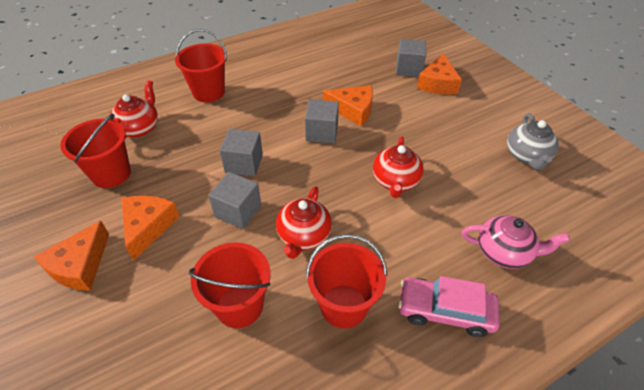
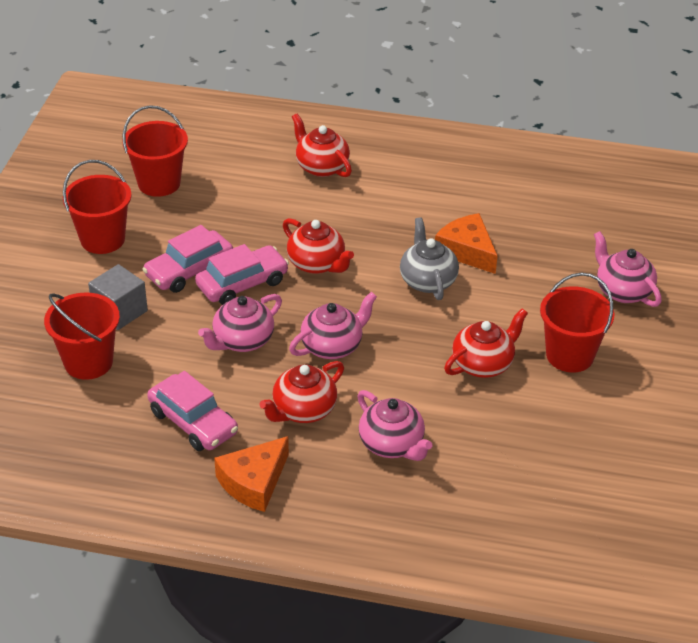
grey cube: 4 -> 1
orange cheese: 4 -> 2
pink car: 1 -> 3
pink teapot: 1 -> 4
red teapot: 3 -> 4

